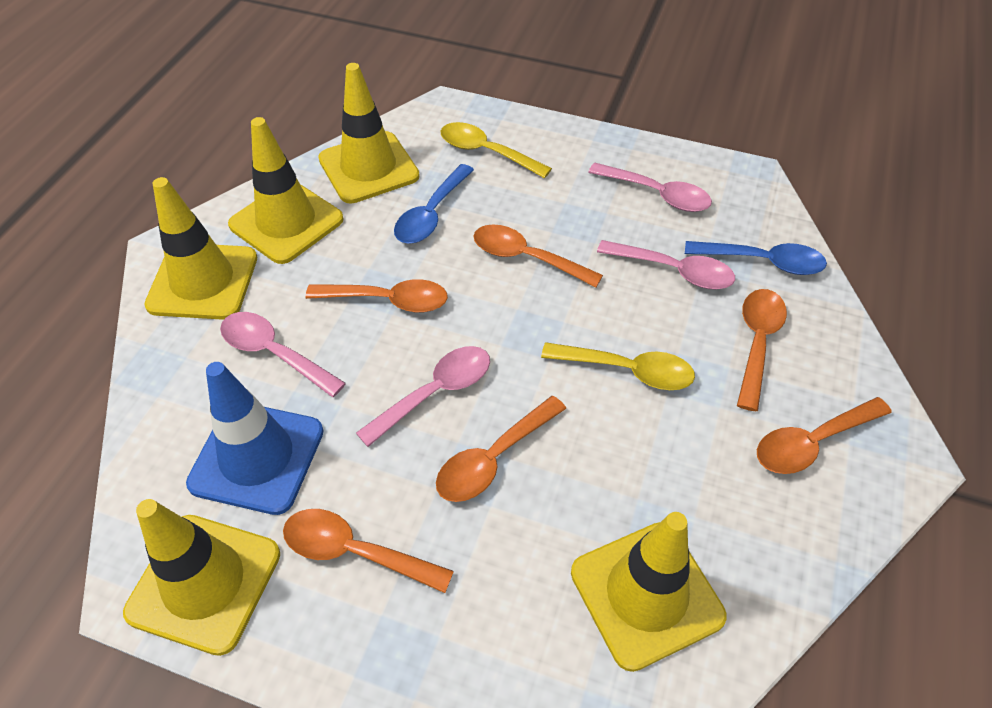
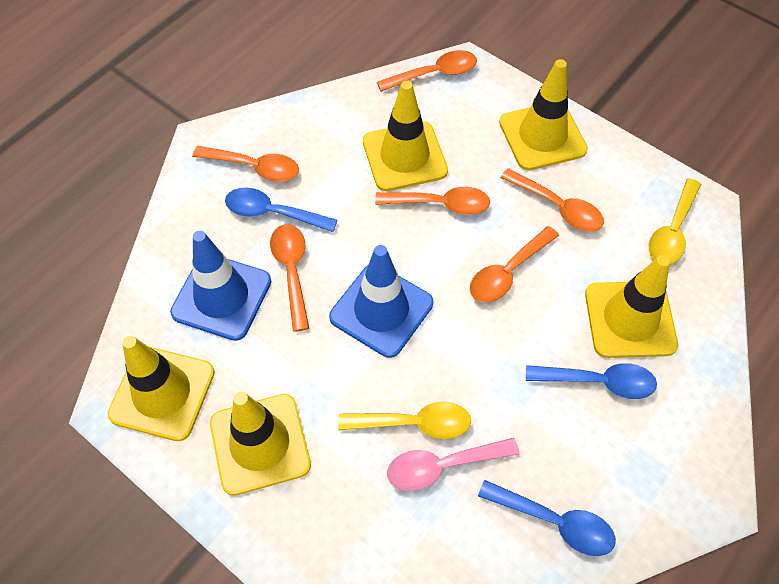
blue spoon: 2 -> 3
blue traffic cone: 1 -> 2
pink spoon: 4 -> 1

